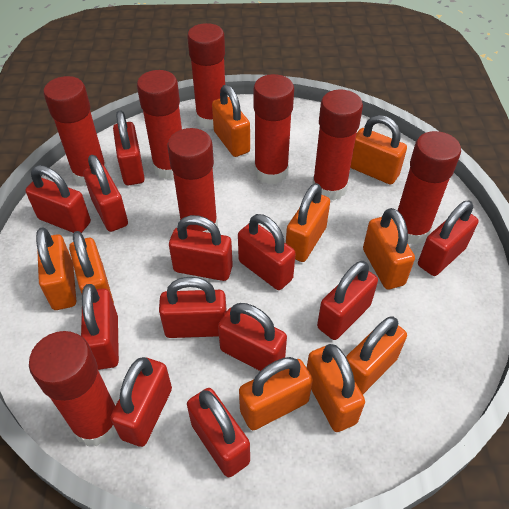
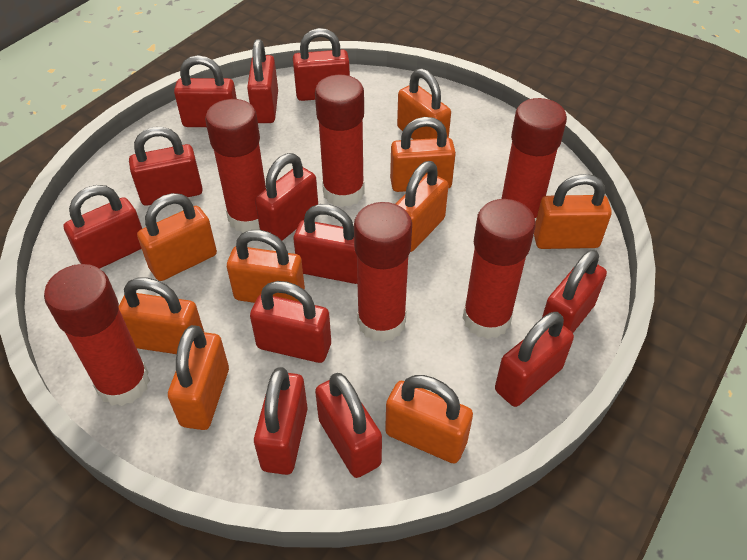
red glue stick: 8 -> 6

